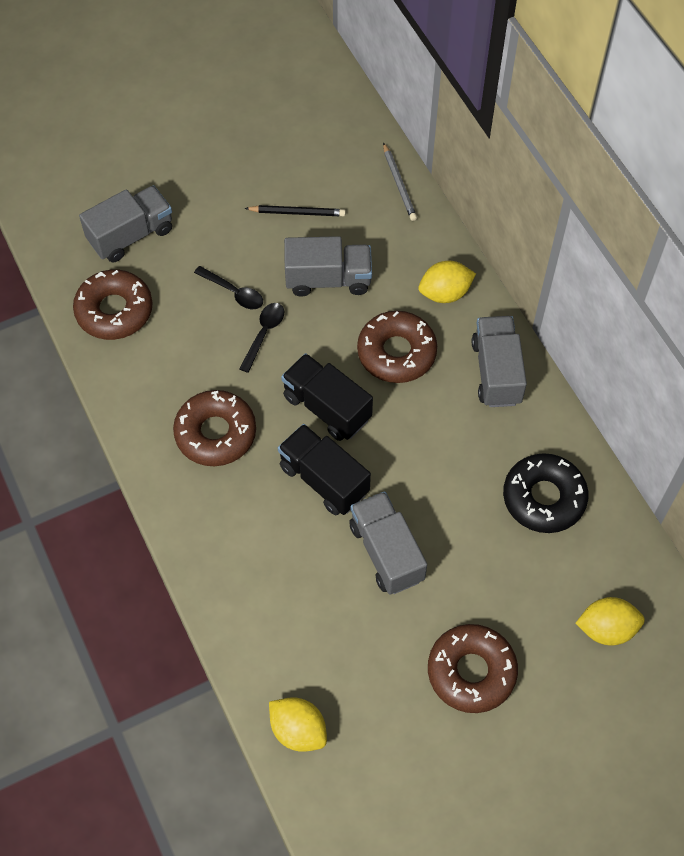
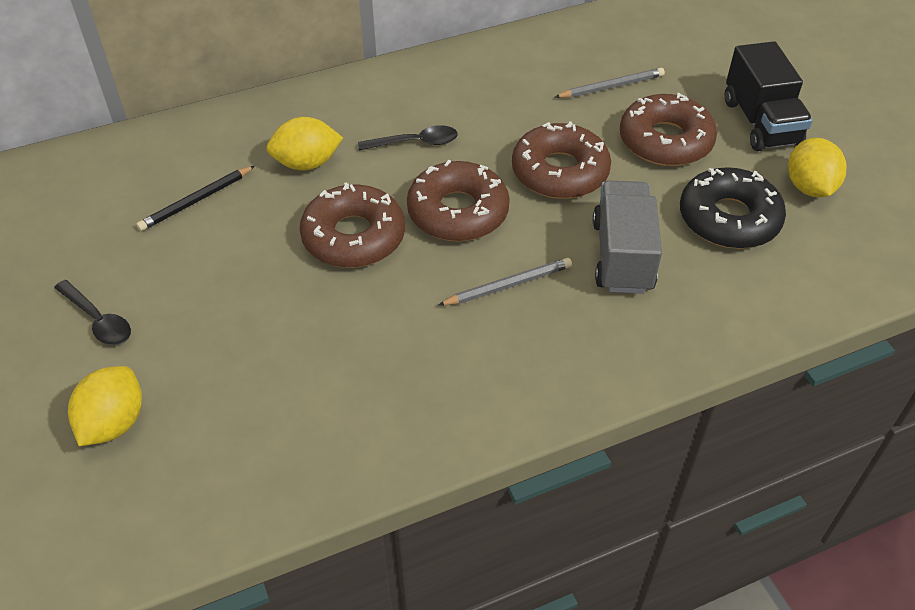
black truck: 2 -> 1
grey pencil: 1 -> 2
grey truck: 4 -> 1

